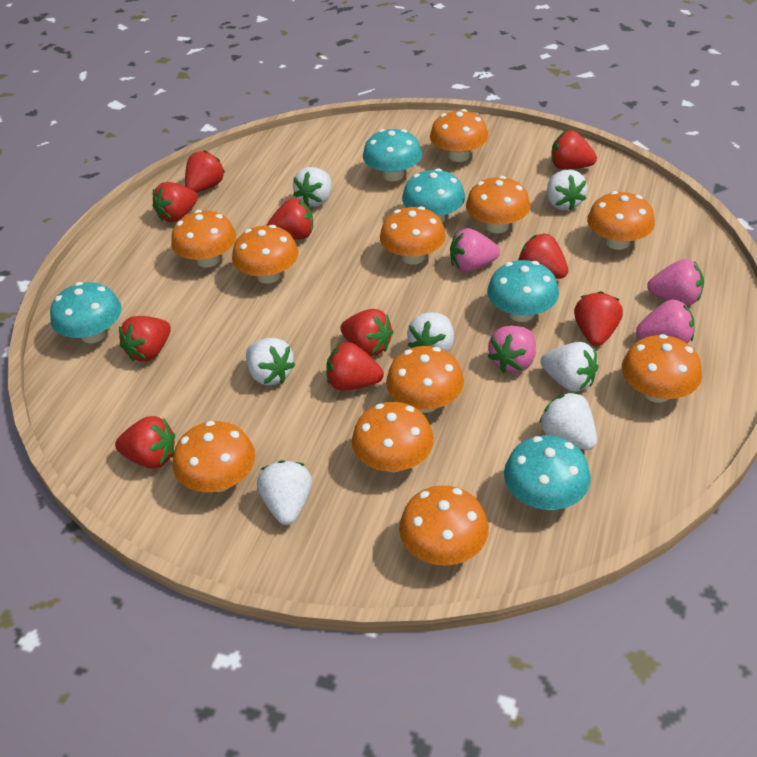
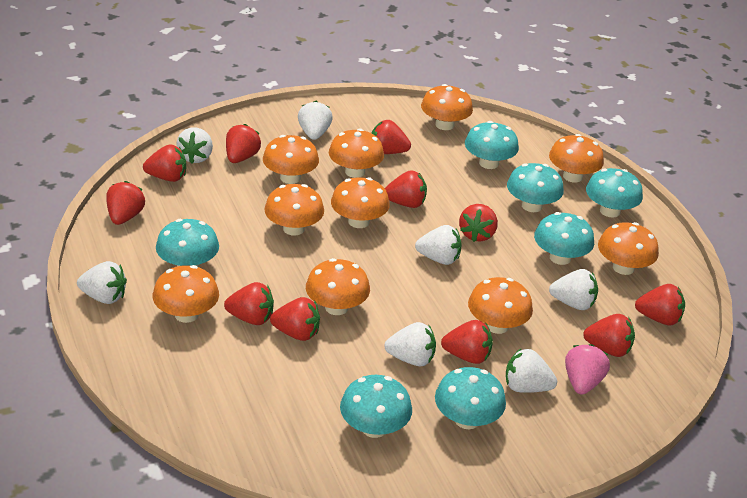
orange mushroom: 11 -> 10
pink strawberry: 4 -> 1
red strawberry: 10 -> 11
turquoise mushroom: 5 -> 7

